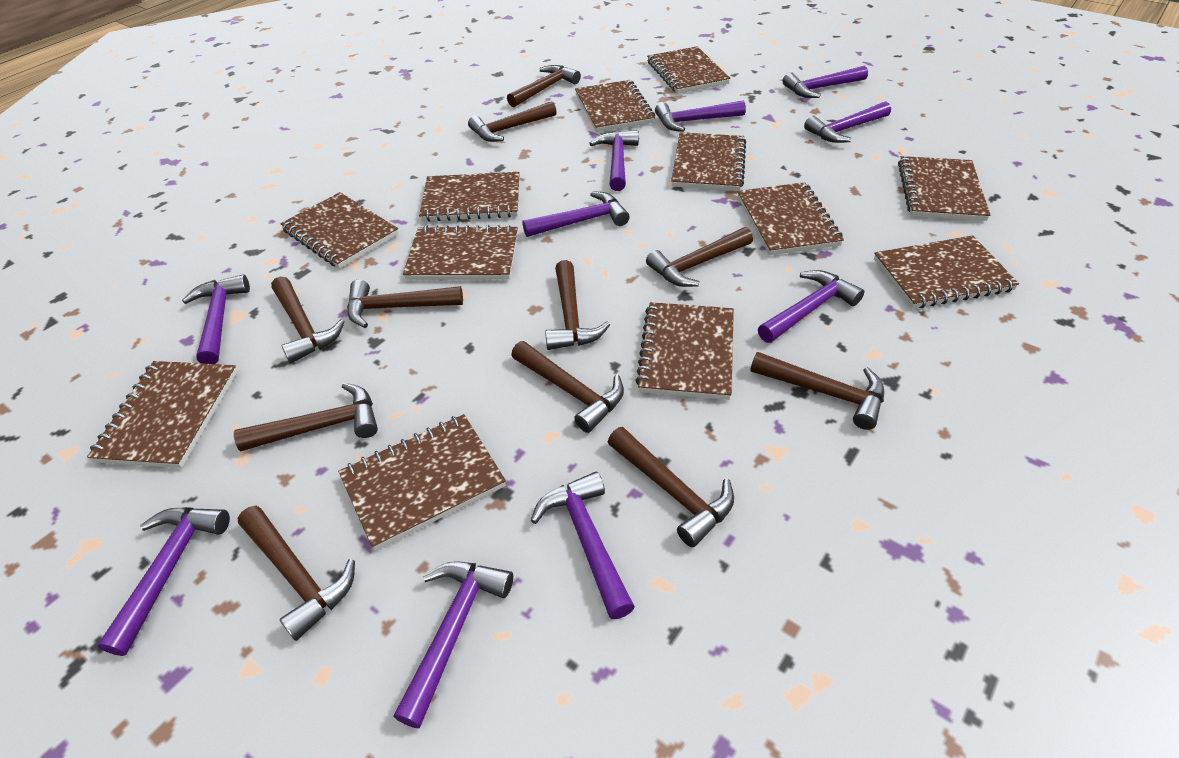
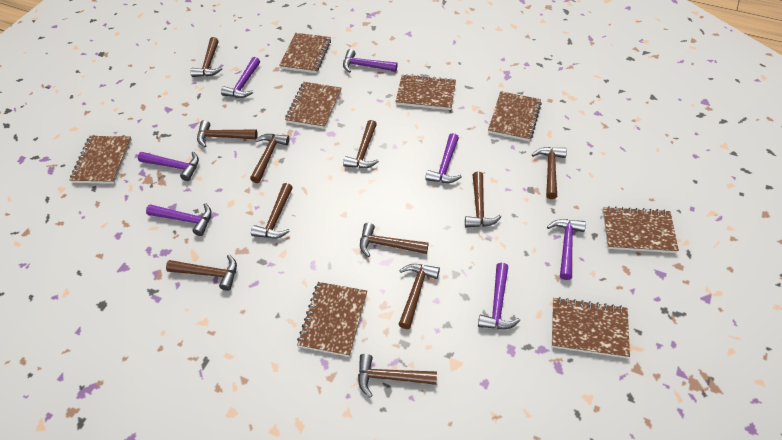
brown notebook: 12 -> 8
purple hammer: 10 -> 7

